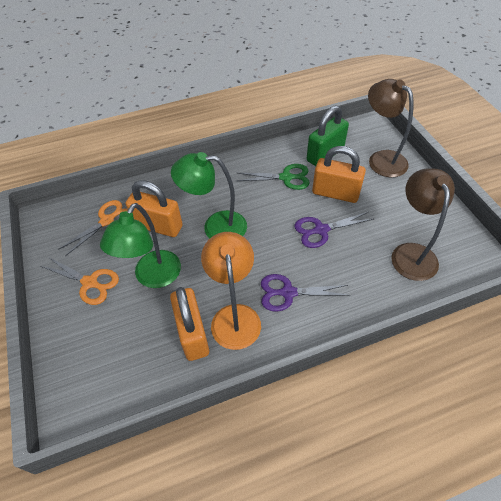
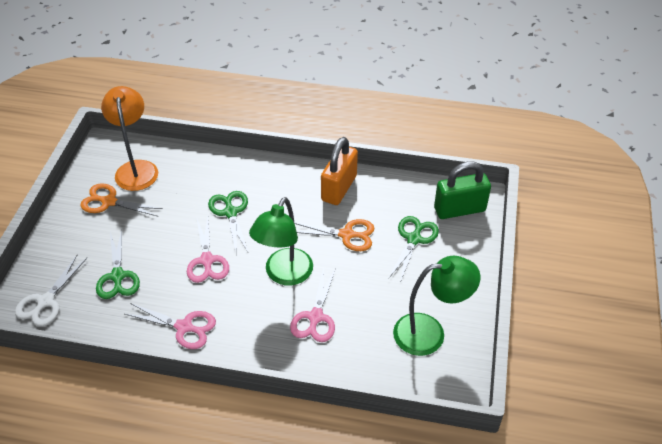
brown lamp: 2 -> 0
green scissors: 1 -> 3
orange padlock: 3 -> 1
pink scissors: 0 -> 3
purple scissors: 2 -> 0
white scissors: 0 -> 1

